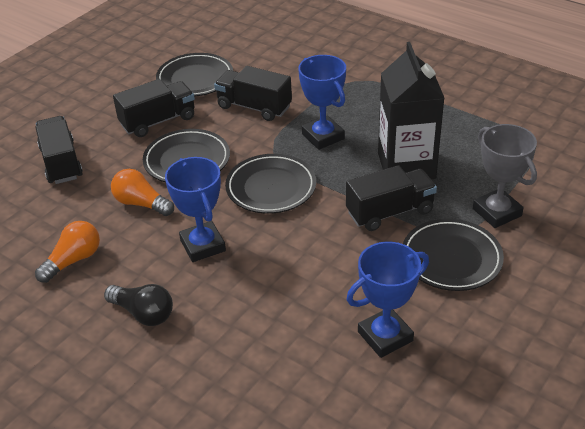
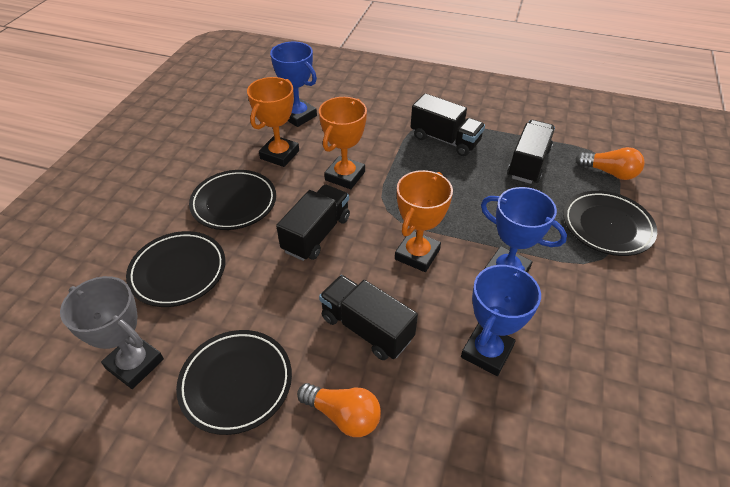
black carton: 1 -> 0
black light bulb: 1 -> 0
orange trophy: 0 -> 3

